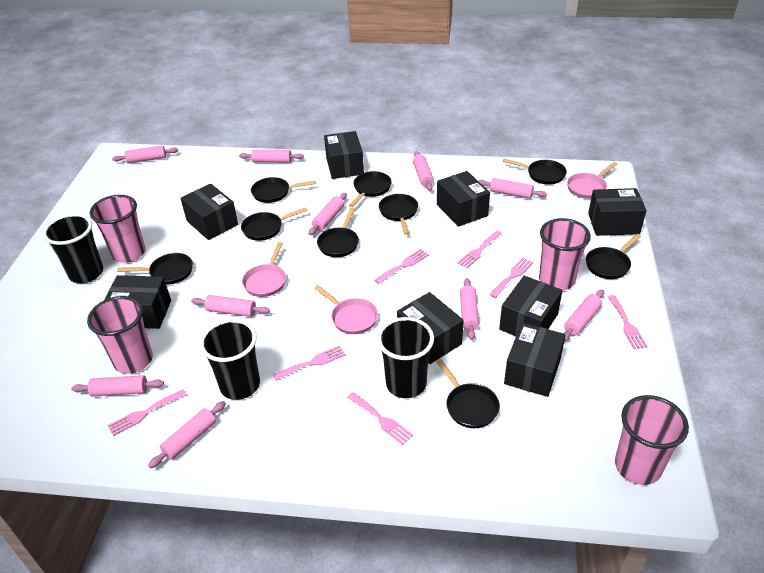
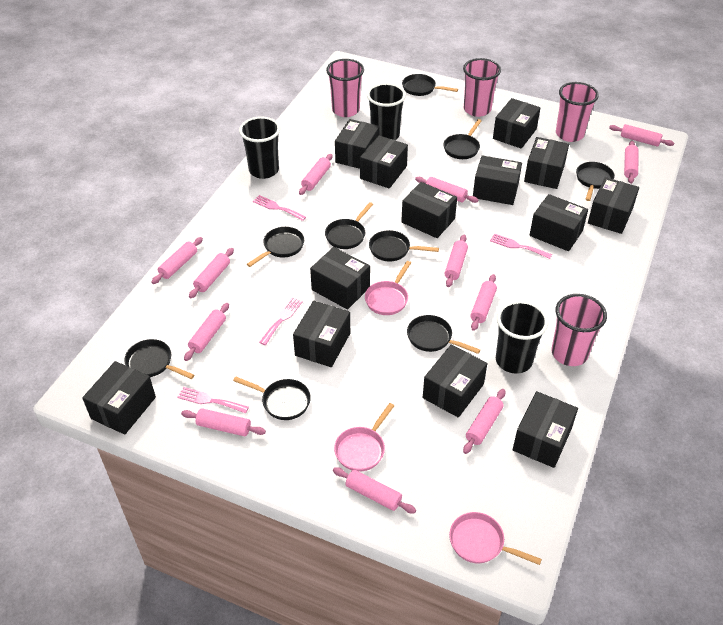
black box: 8 -> 13
pink fork: 7 -> 4
pink rolling pin: 10 -> 12

